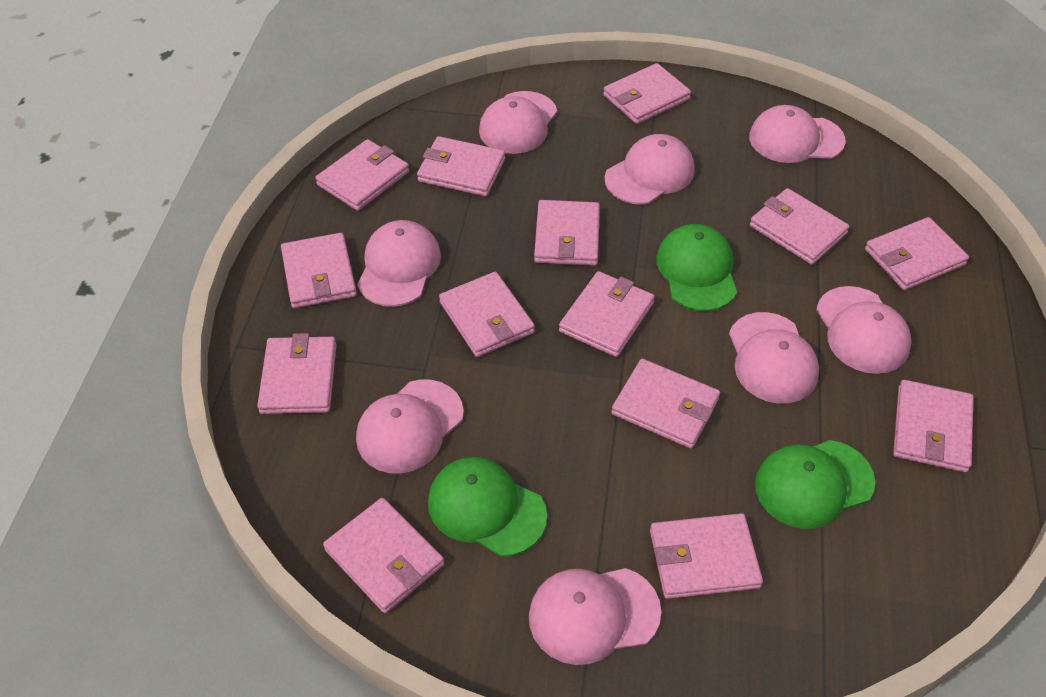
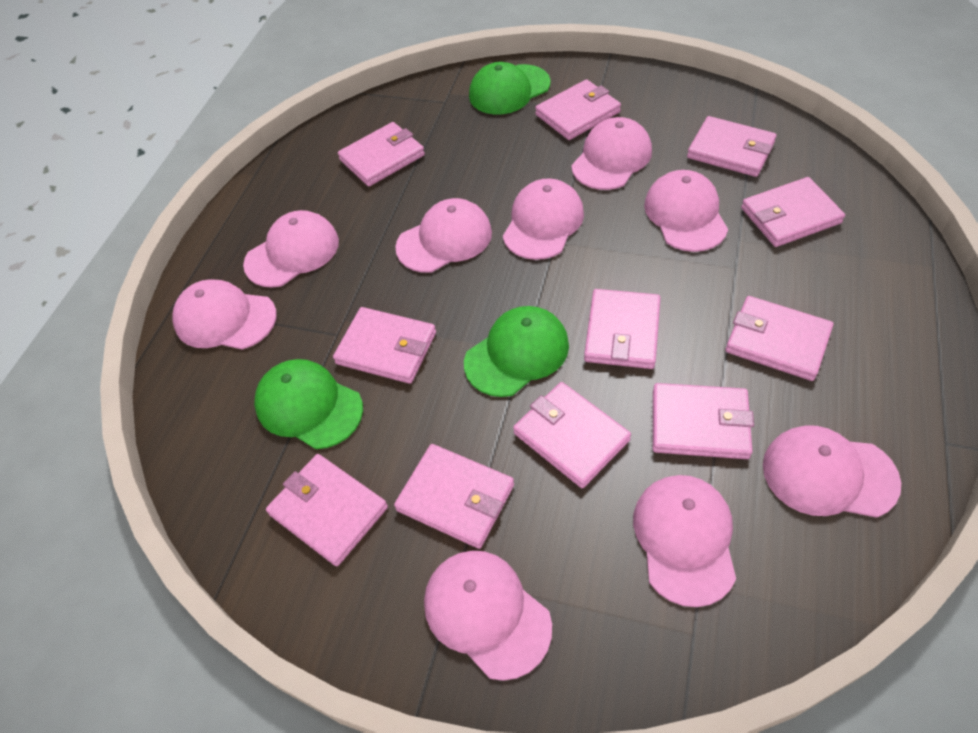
pink cap: 8 -> 9
pink wallet: 14 -> 11

